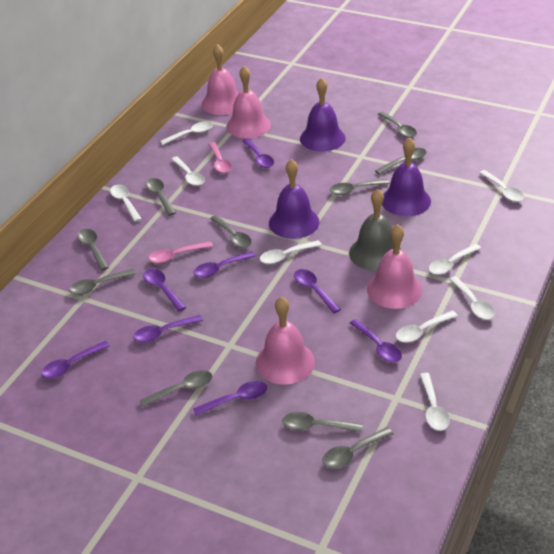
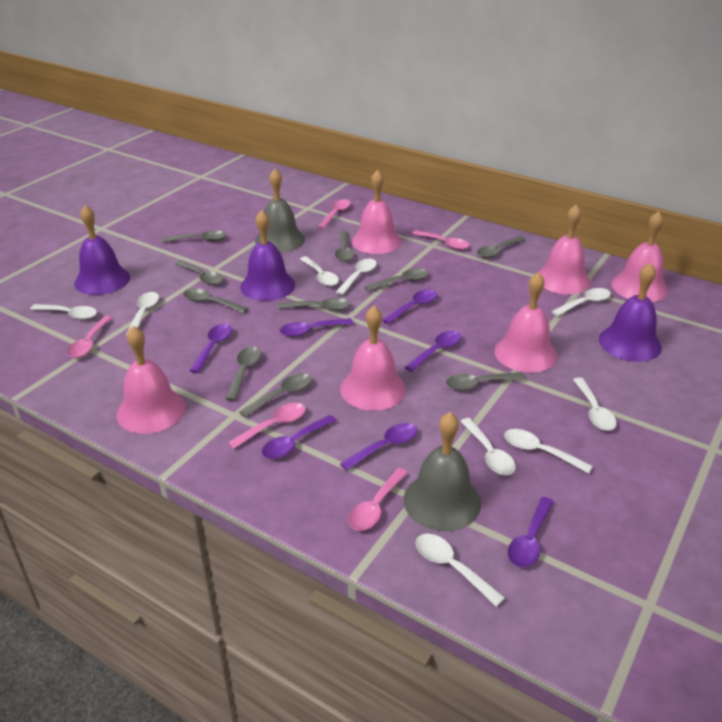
grey bell: 1 -> 2
pink bell: 4 -> 6
pink spoon: 2 -> 5
purple spoon: 8 -> 7

